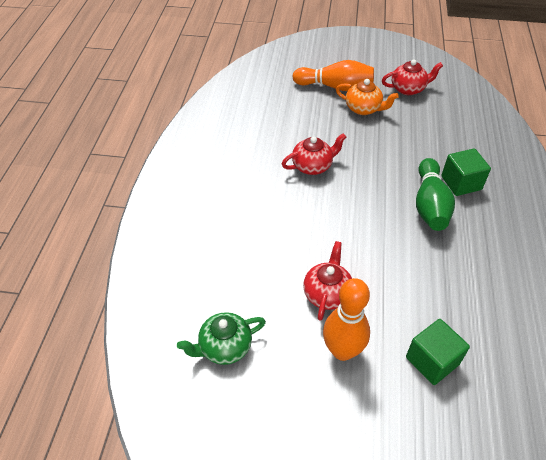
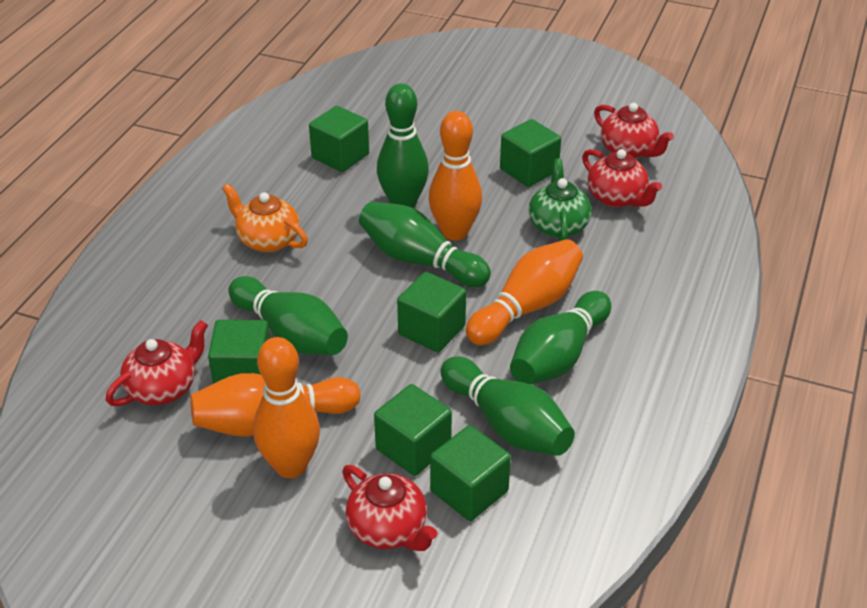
green bowling pin: 1 -> 5
green cube: 2 -> 6
orange bowling pin: 2 -> 4
red teapot: 3 -> 4

